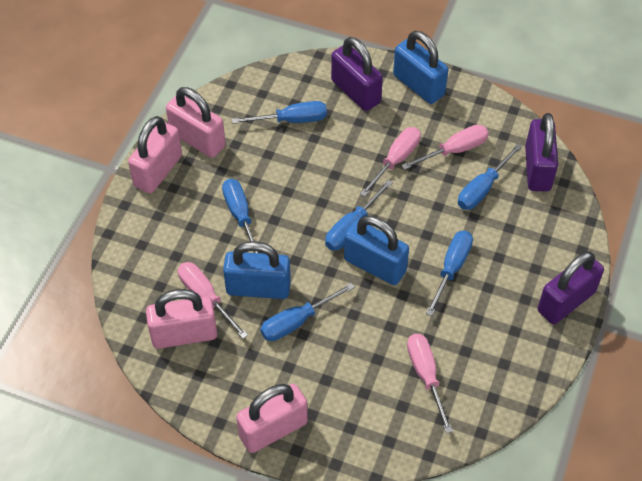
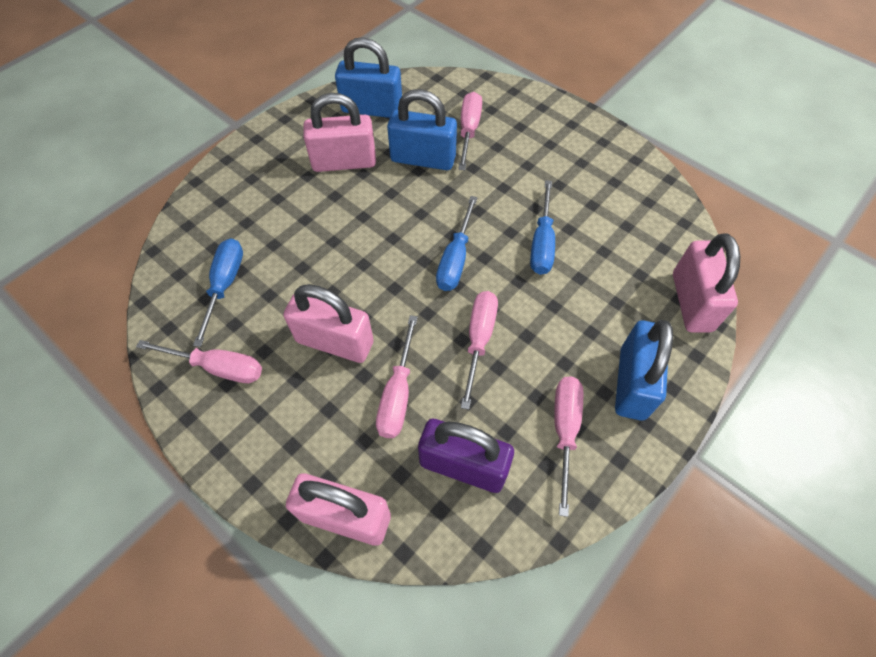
blue screwdriver: 6 -> 3
pink screwdriver: 4 -> 5
purple padlock: 3 -> 1

